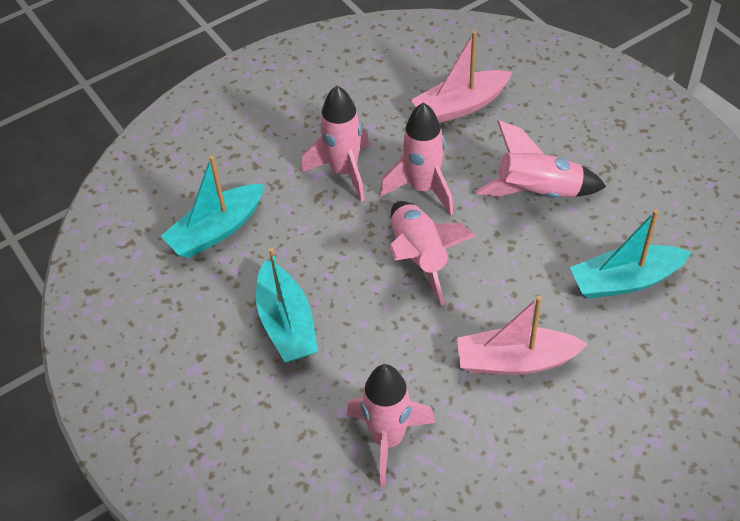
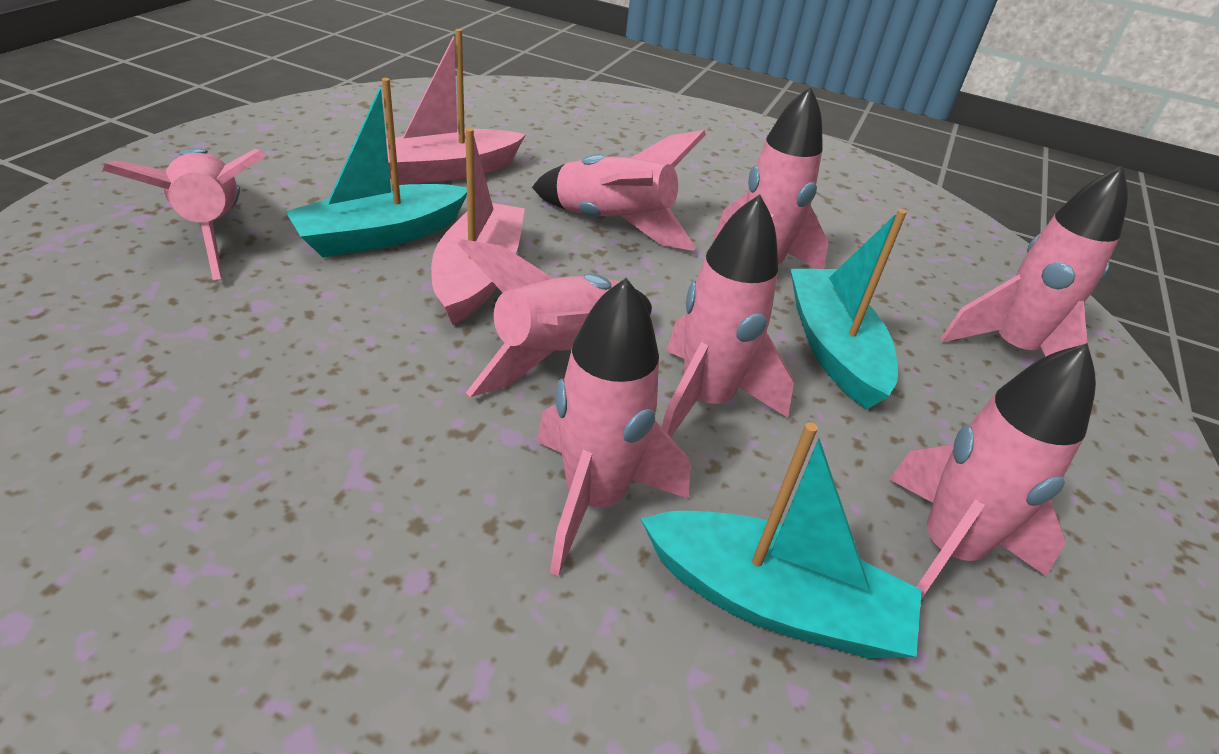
pink rocket: 5 -> 8

